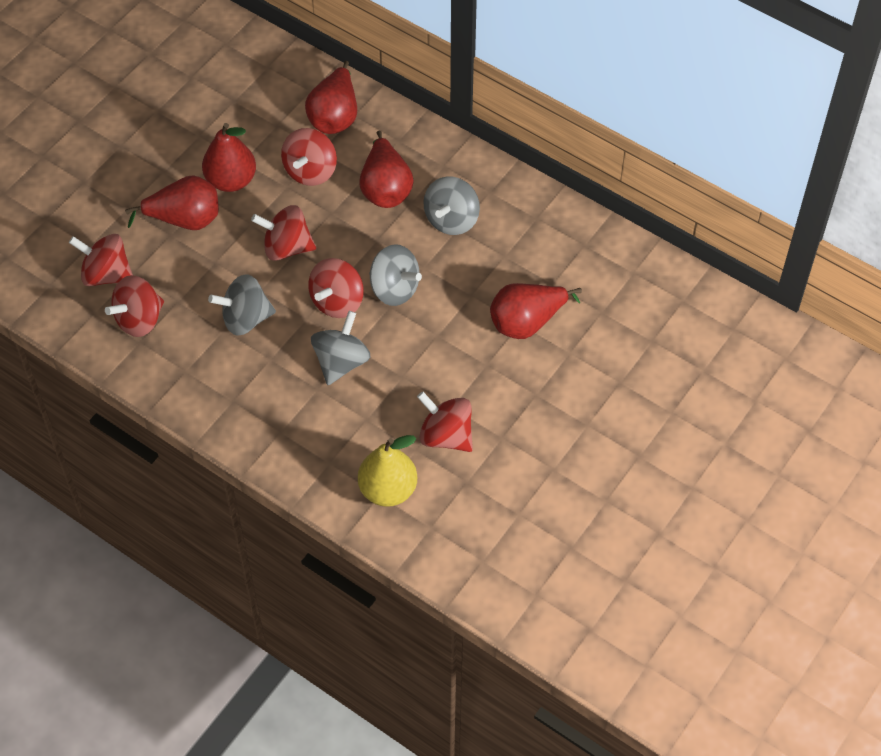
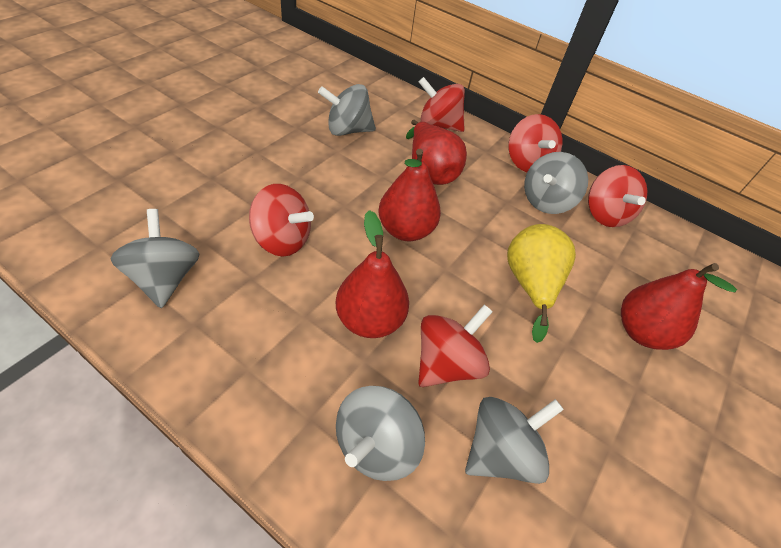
grey spinning top: 4 -> 5
red pear: 5 -> 4
red spinning top: 6 -> 5

